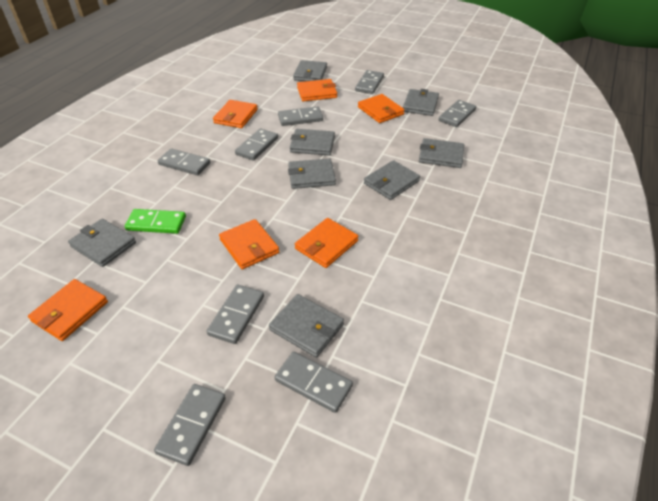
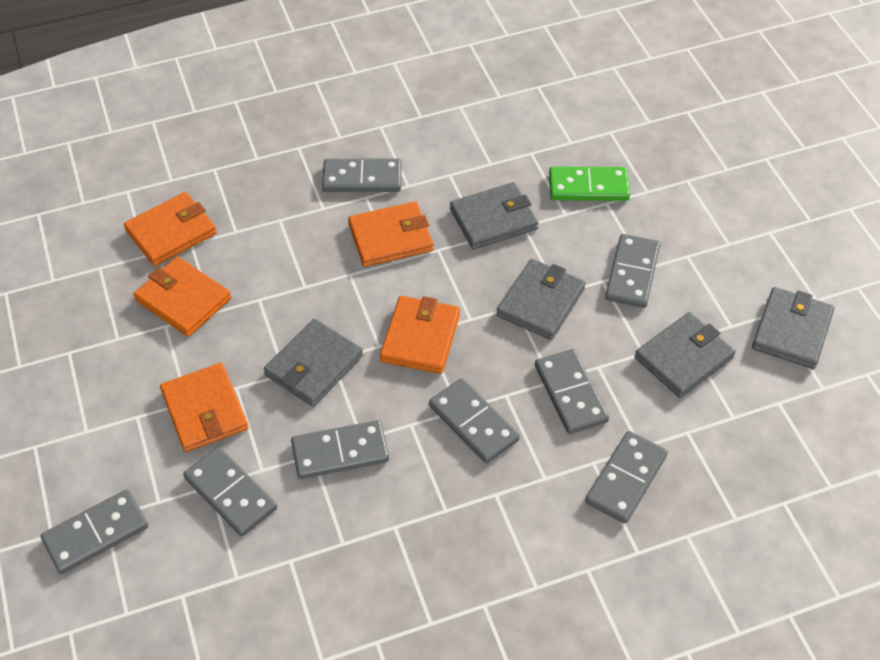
grey wallet: 8 -> 5
orange wallet: 6 -> 5

